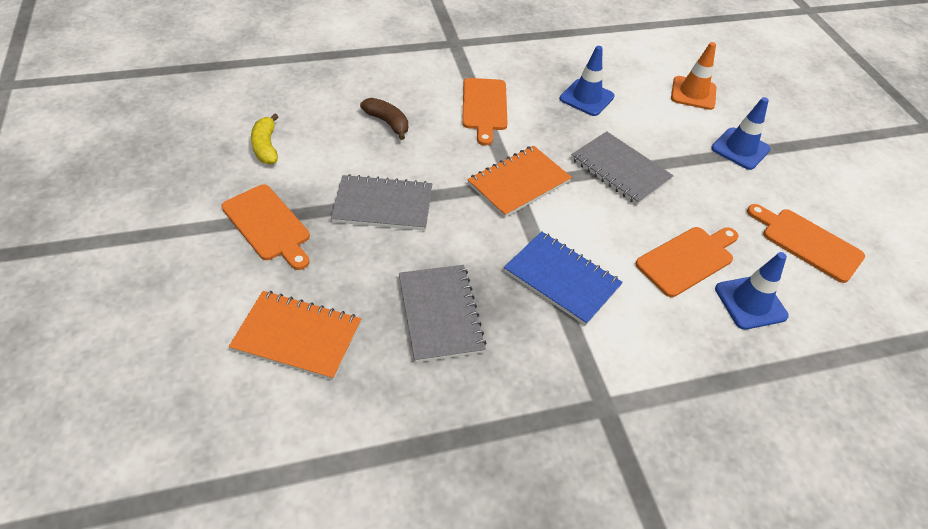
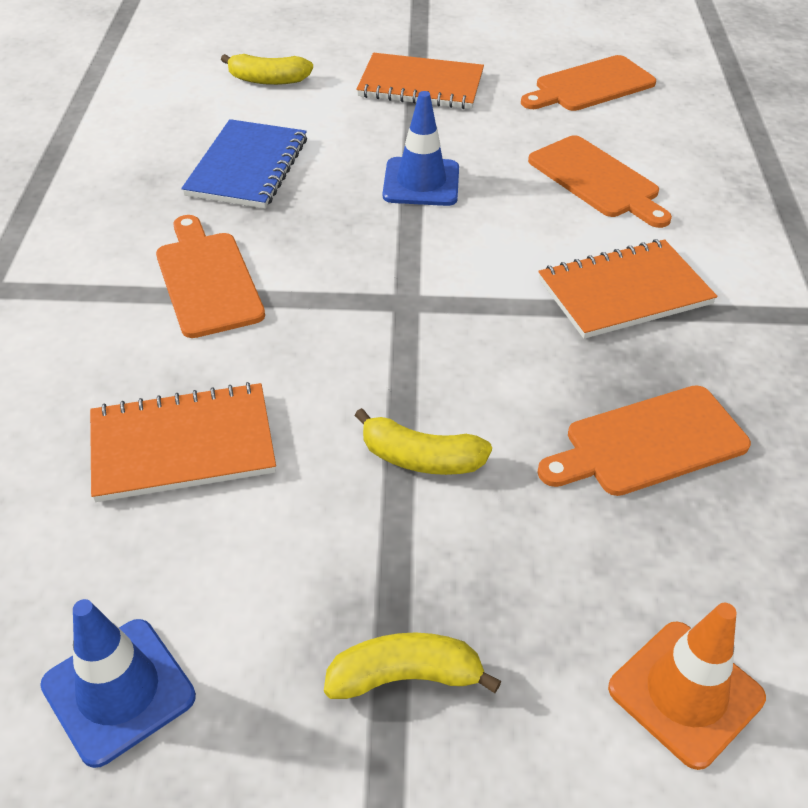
blue traffic cone: 3 -> 2
brown banana: 1 -> 0
grey notebook: 3 -> 0
orange notebook: 2 -> 3
yellow banana: 1 -> 3

